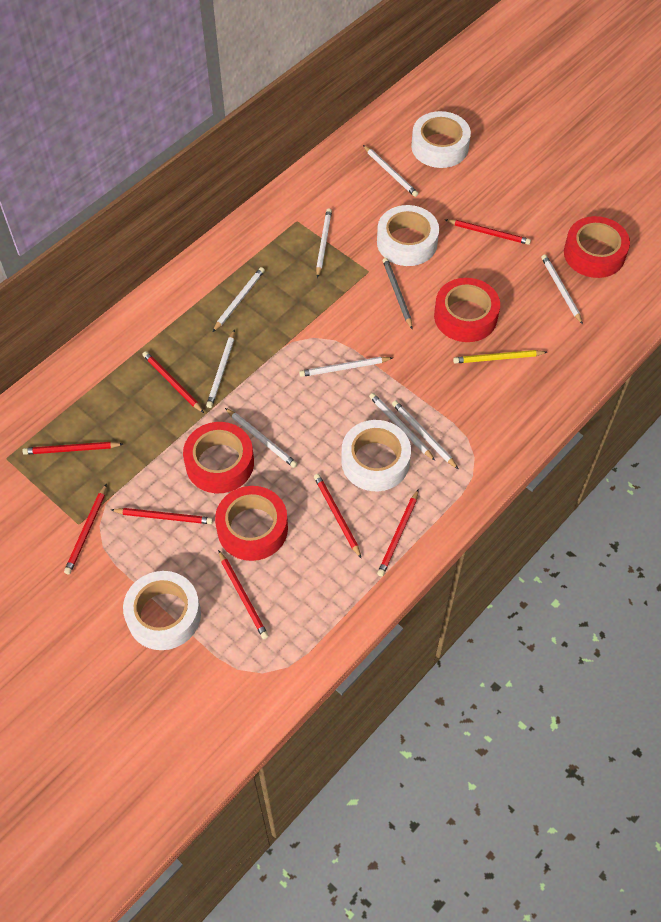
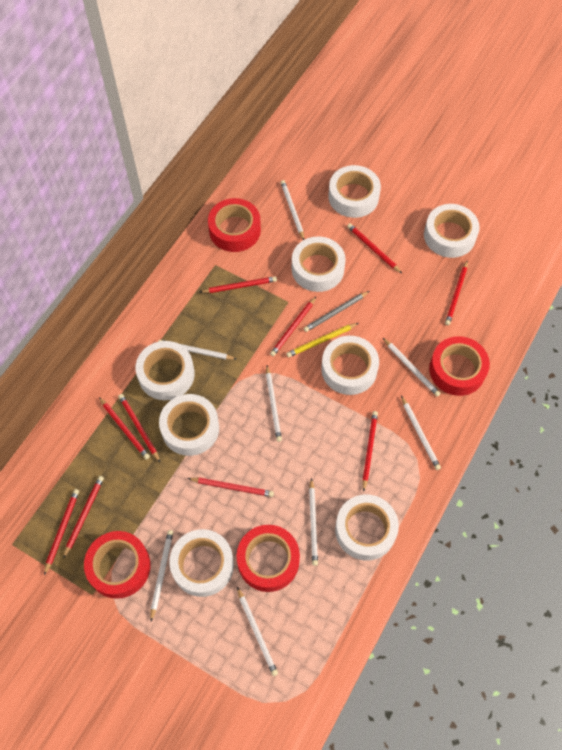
red pencil: 8 -> 10
white pencil: 9 -> 8
white tape: 4 -> 8

